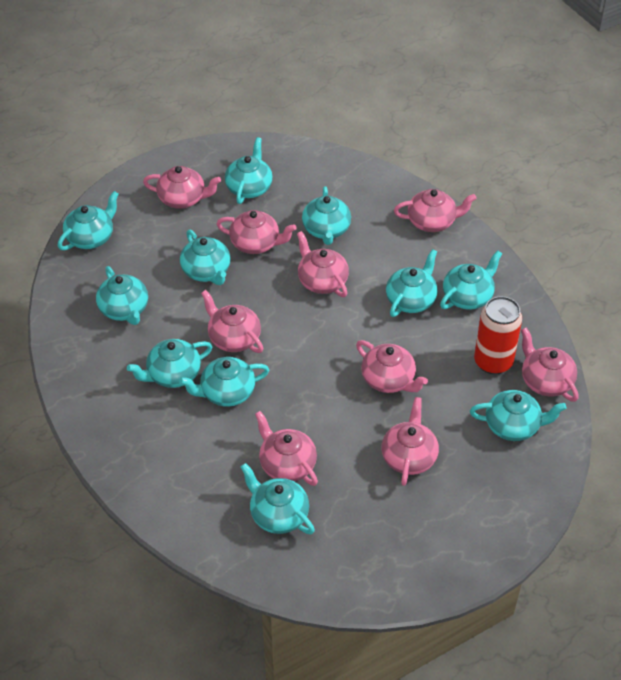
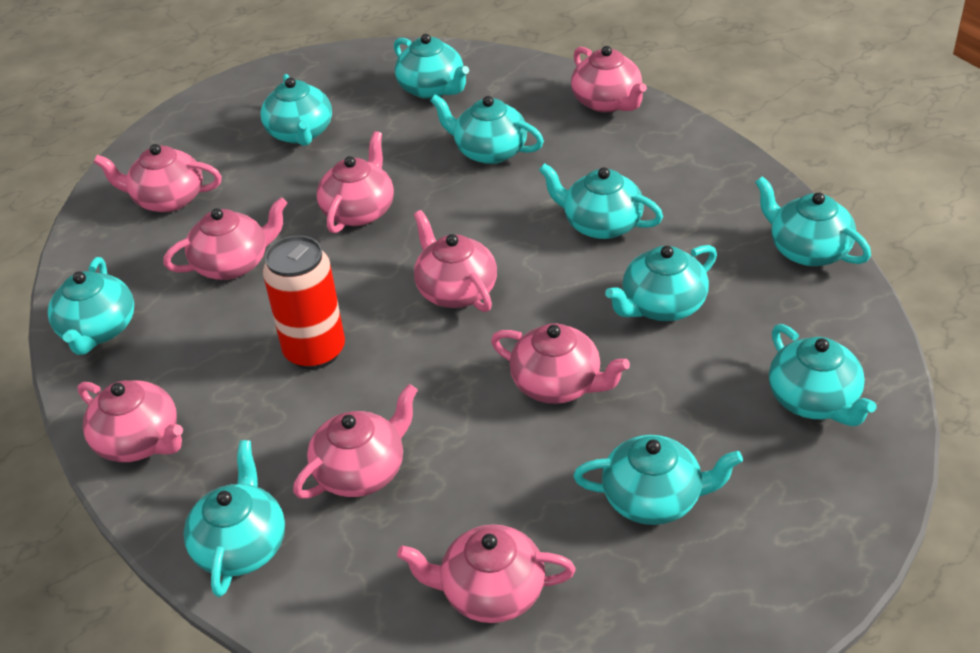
turquoise teapot: 11 -> 10

